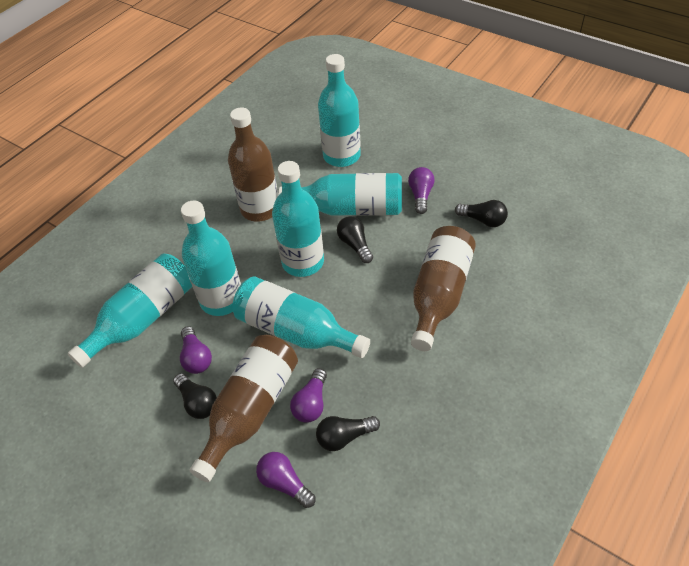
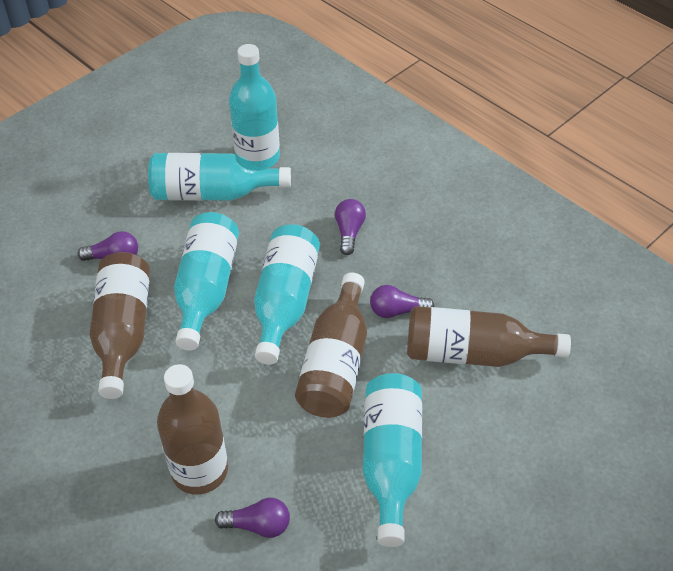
black light bulb: 4 -> 0
brown bottle: 3 -> 4
turquoise bottle: 6 -> 5

